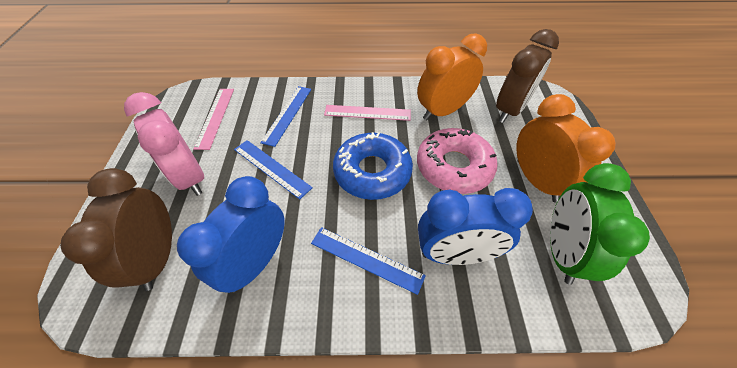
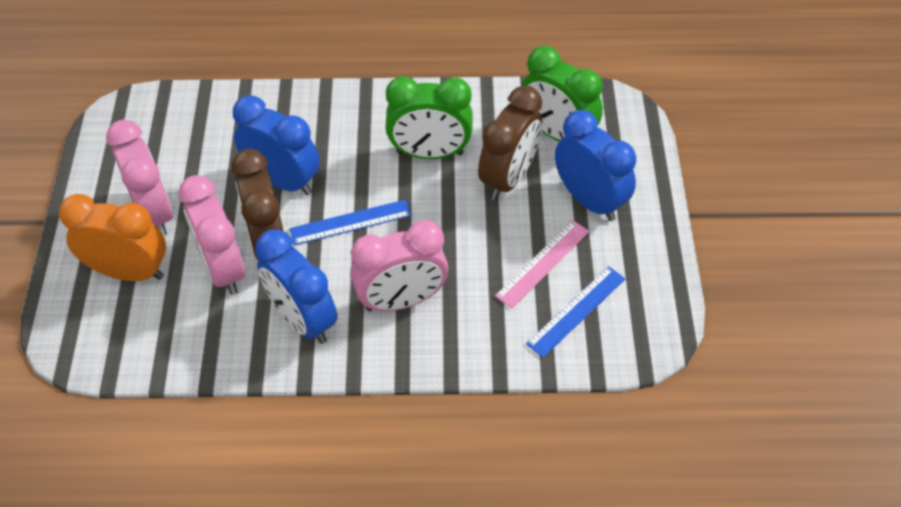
blue clock: 2 -> 3
blue donut: 1 -> 0
blue ruler: 3 -> 2
green clock: 1 -> 2
orange clock: 2 -> 1
pink clock: 1 -> 3
pink donut: 1 -> 0
pink ruler: 2 -> 1

